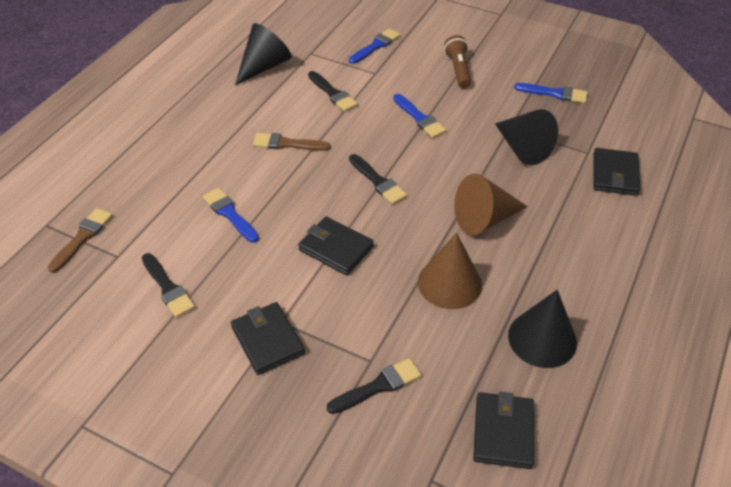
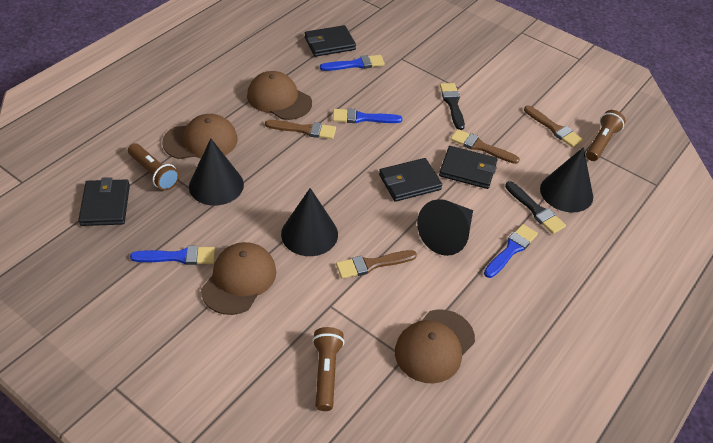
black brush: 4 -> 2
black cone: 3 -> 4
brown brush: 2 -> 4
brown cap: 0 -> 4
brown cone: 2 -> 0
brown flashlight: 1 -> 3

